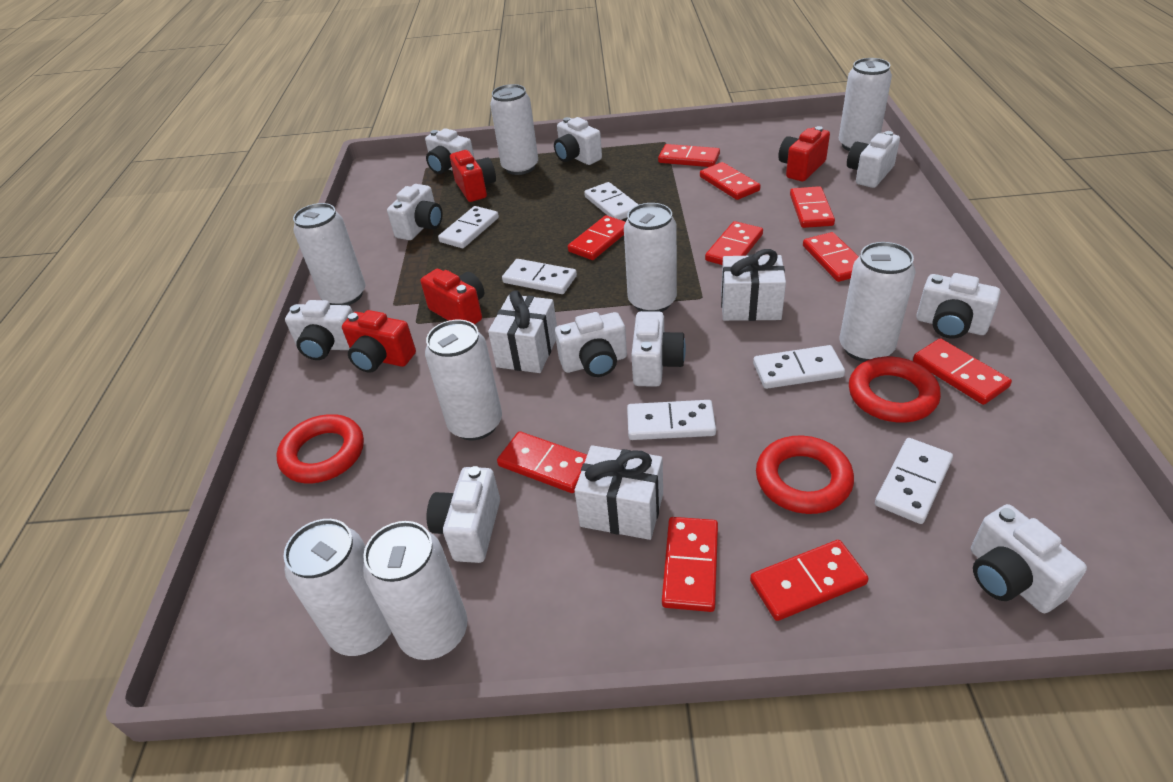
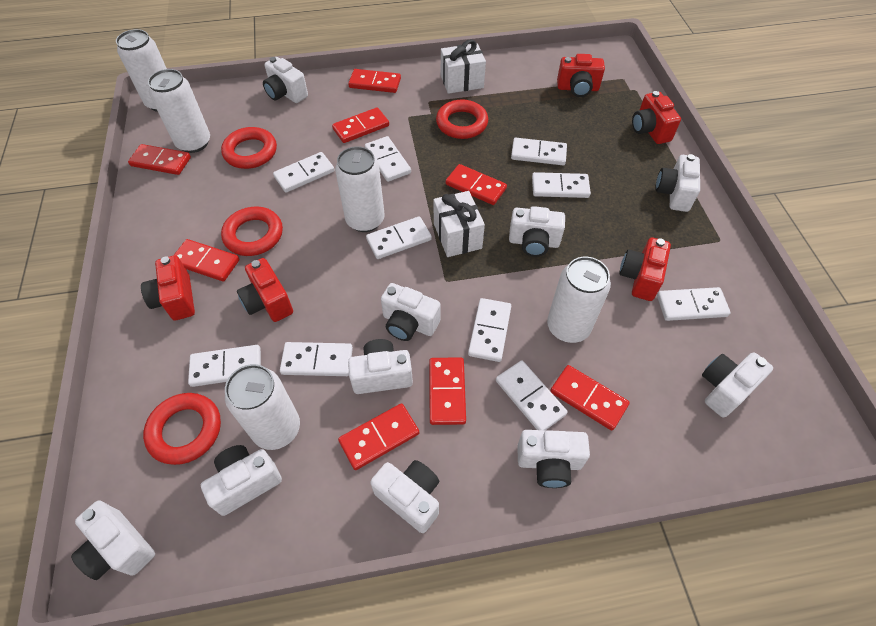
red camera: 4 -> 5
red domino: 10 -> 8
red ring: 3 -> 4
white can: 8 -> 5
white domino: 6 -> 10
white gift: 3 -> 2

